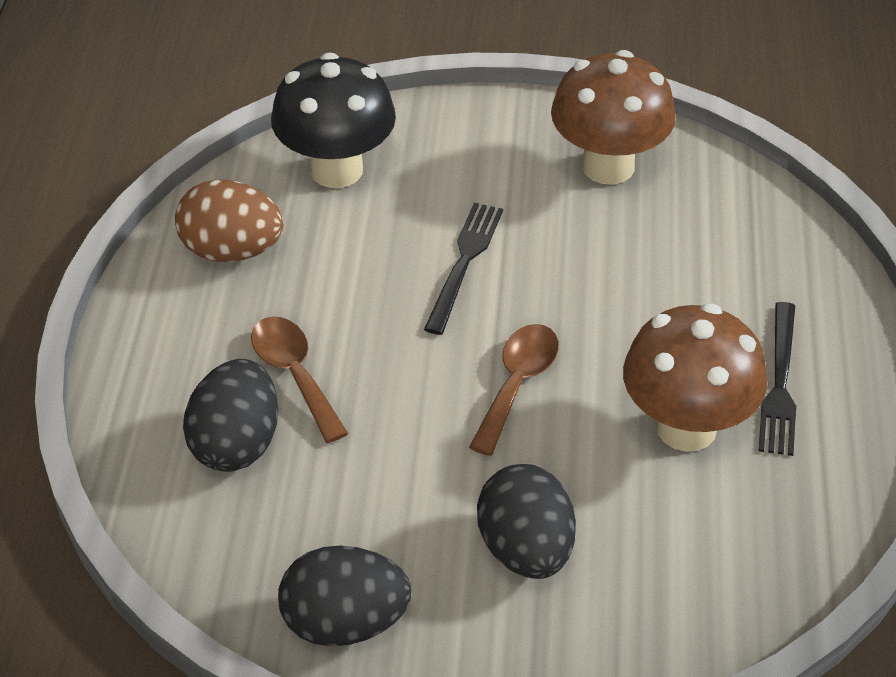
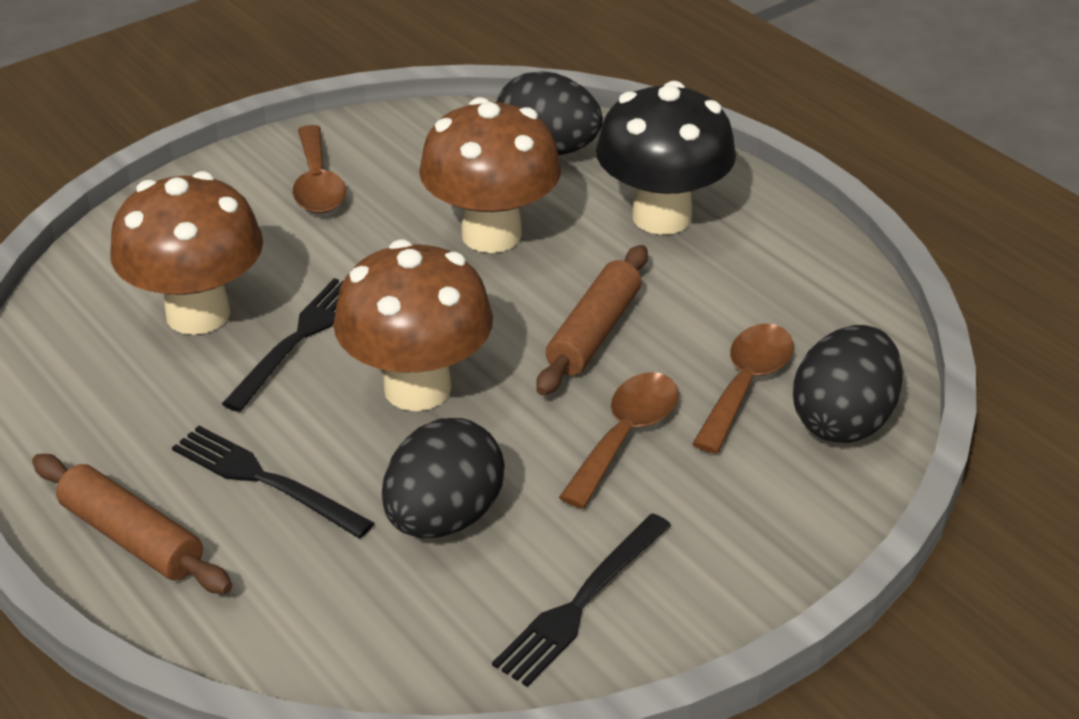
black fork: 2 -> 3
brown egg: 1 -> 0
brown mushroom: 2 -> 3
brown rolling pin: 0 -> 2
brown spoon: 2 -> 3

